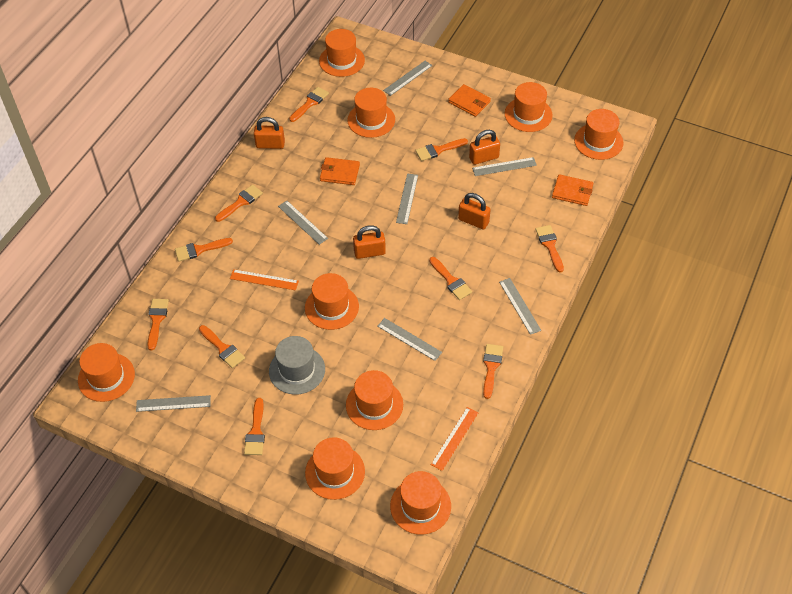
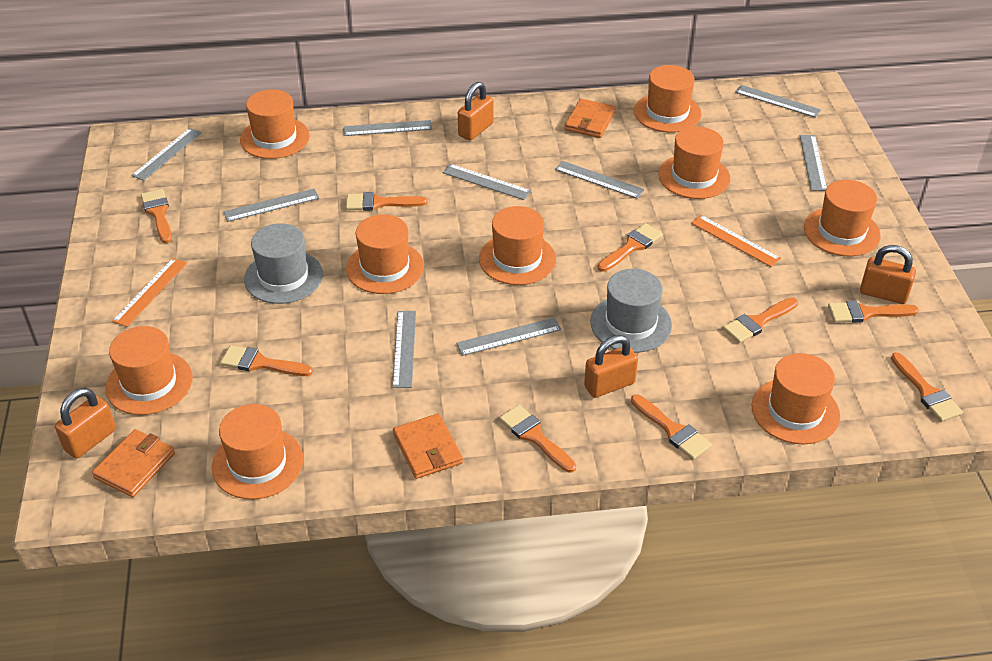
grey hat: 1 -> 2
grey ruler: 7 -> 9
orange brush: 10 -> 9

